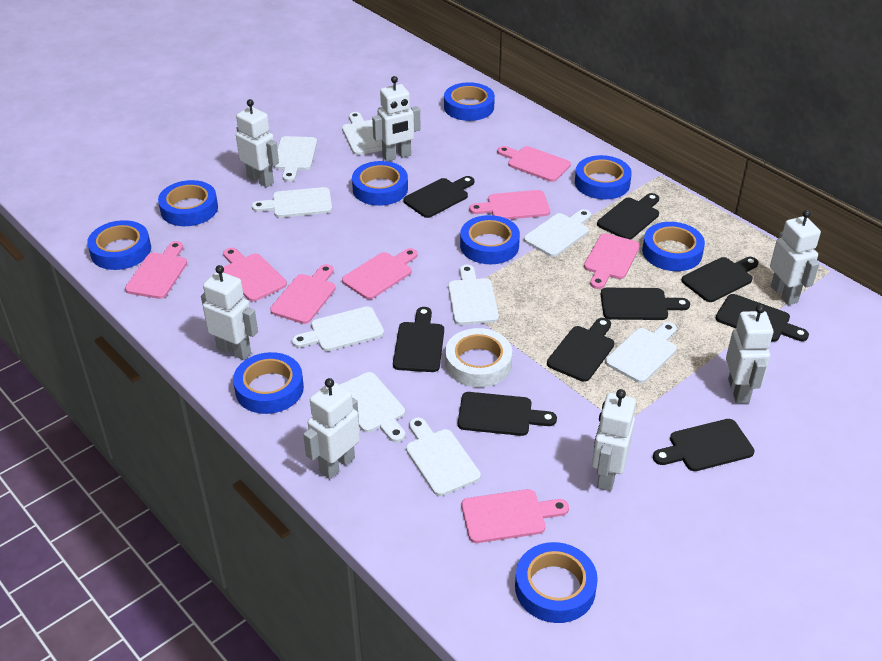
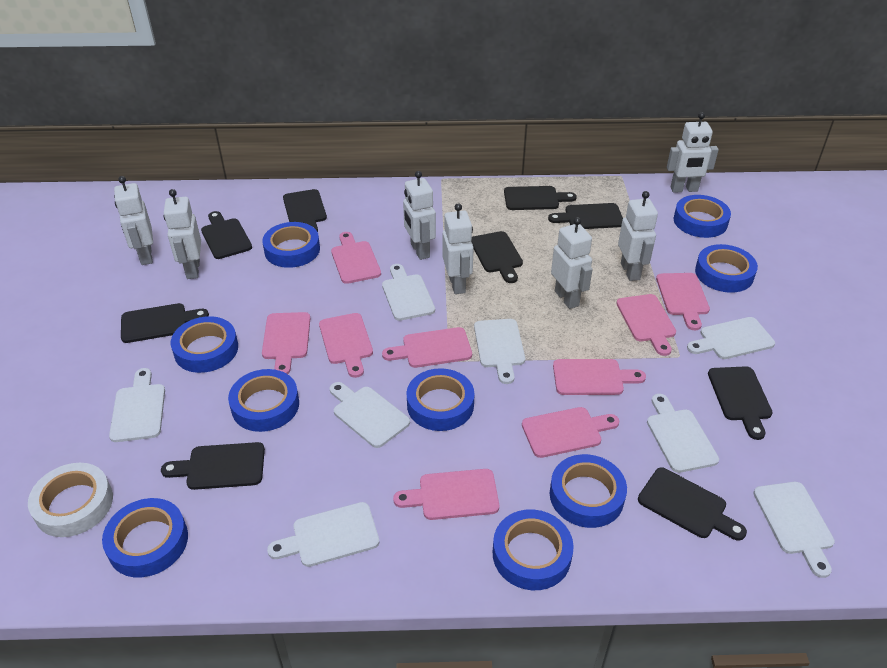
pink cutting board: 8 -> 9
white cutting board: 9 -> 8

